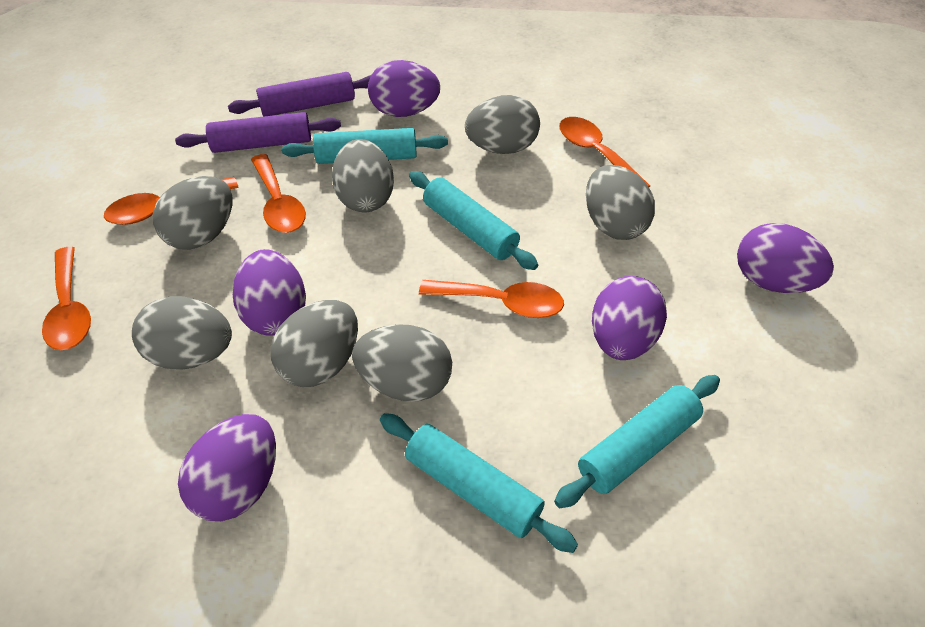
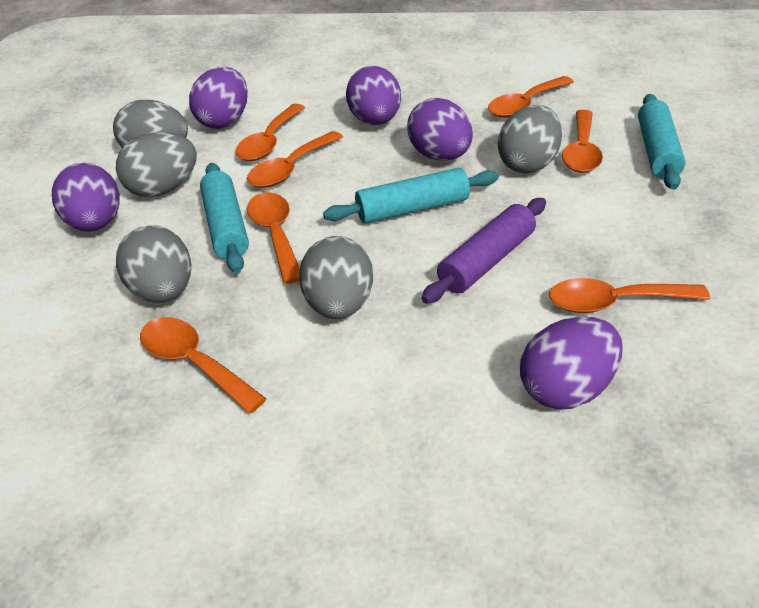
grey egg: 7 -> 5
orange spoon: 5 -> 7
purple rolling pin: 2 -> 1
turquoise rolling pin: 4 -> 3

